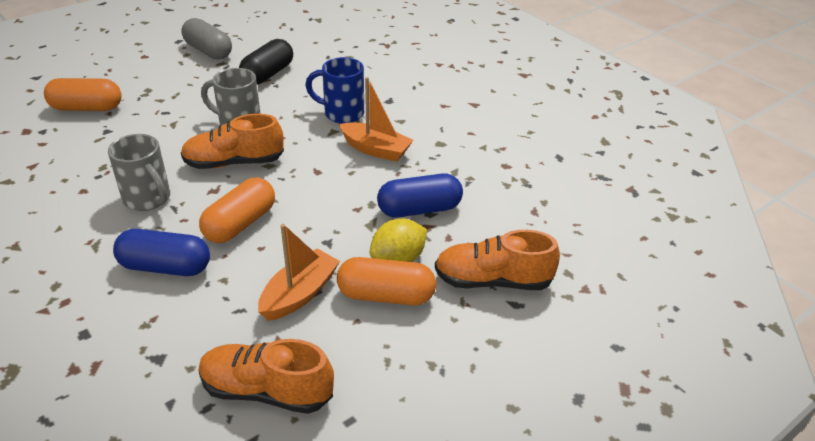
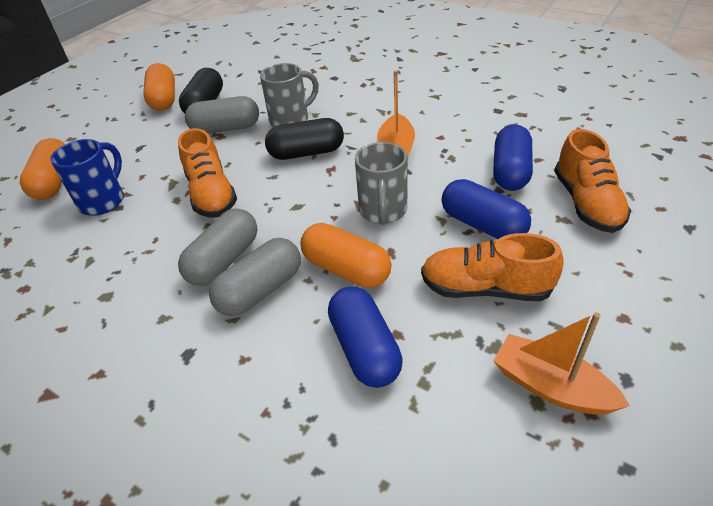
black capsule: 1 -> 2
blue capsule: 2 -> 3
grey capsule: 1 -> 3
yellow lemon: 1 -> 0

